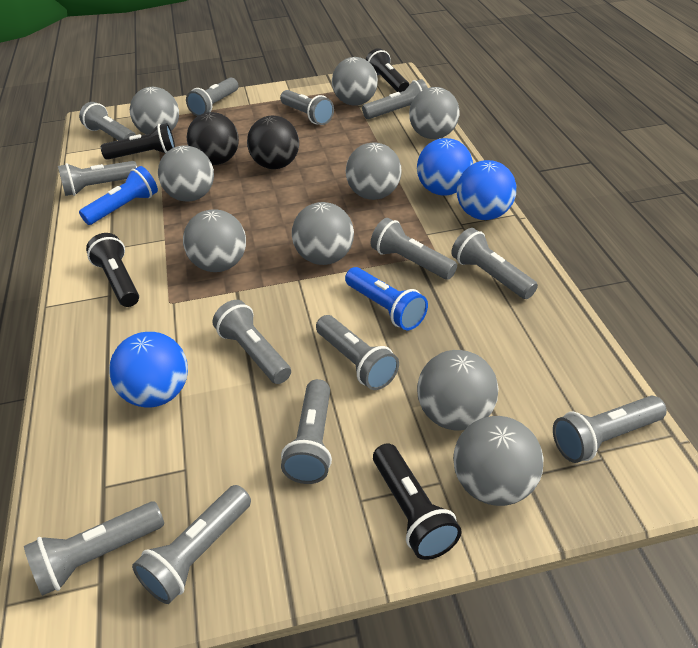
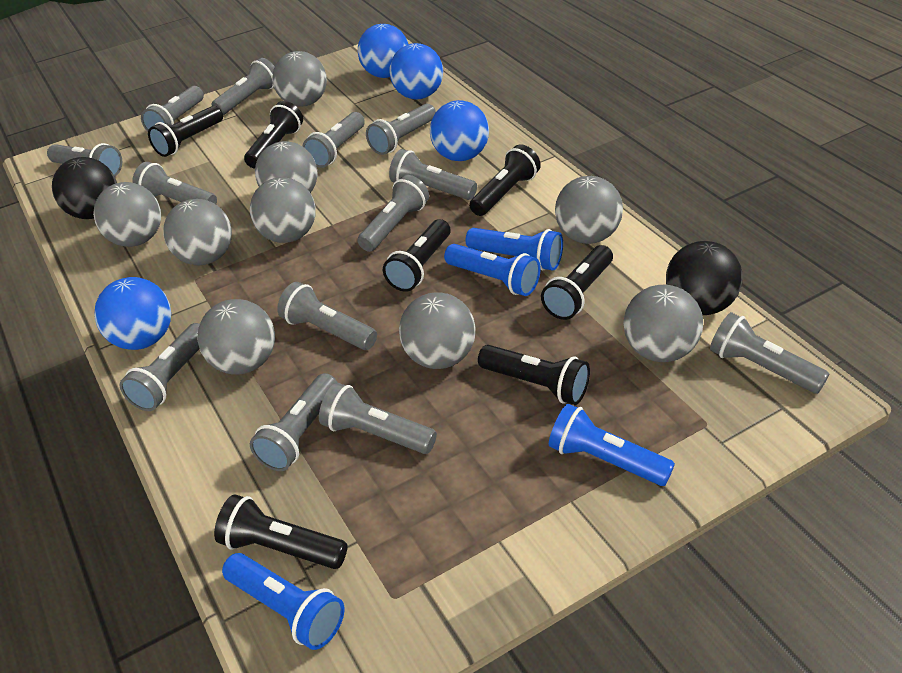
black flashlight: 4 -> 7
blue ball: 3 -> 4
blue flashlight: 2 -> 4

